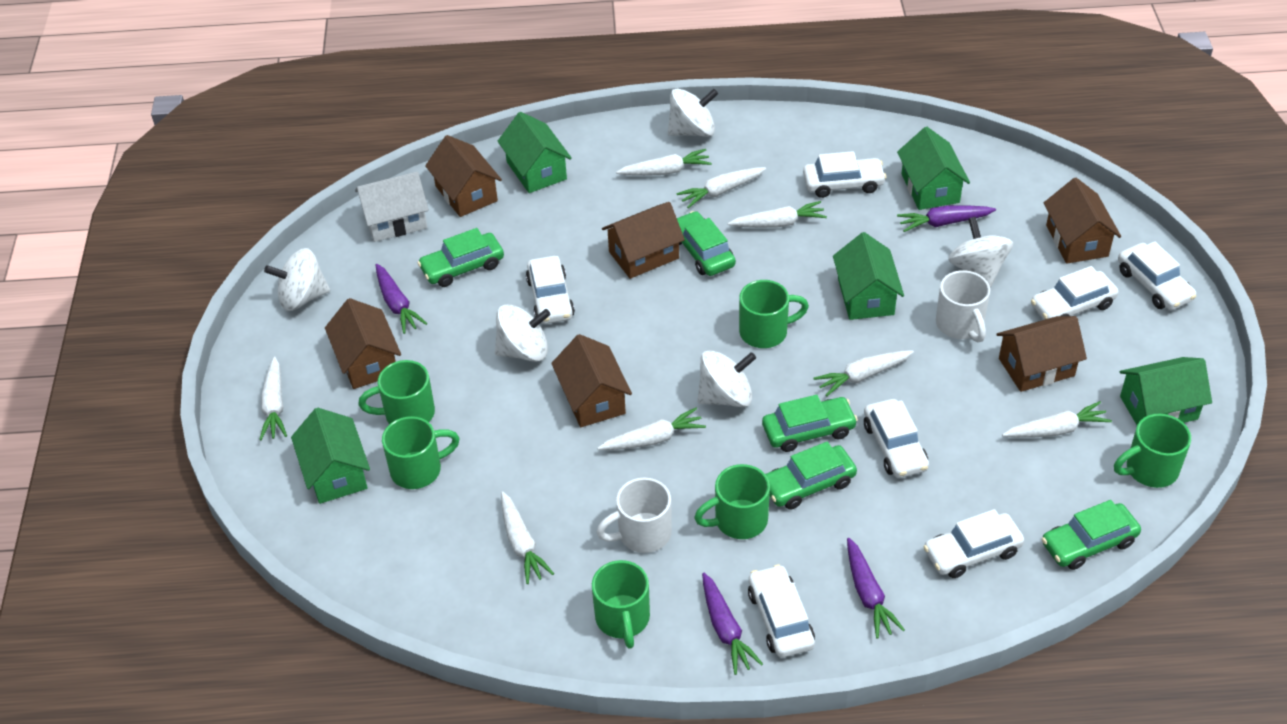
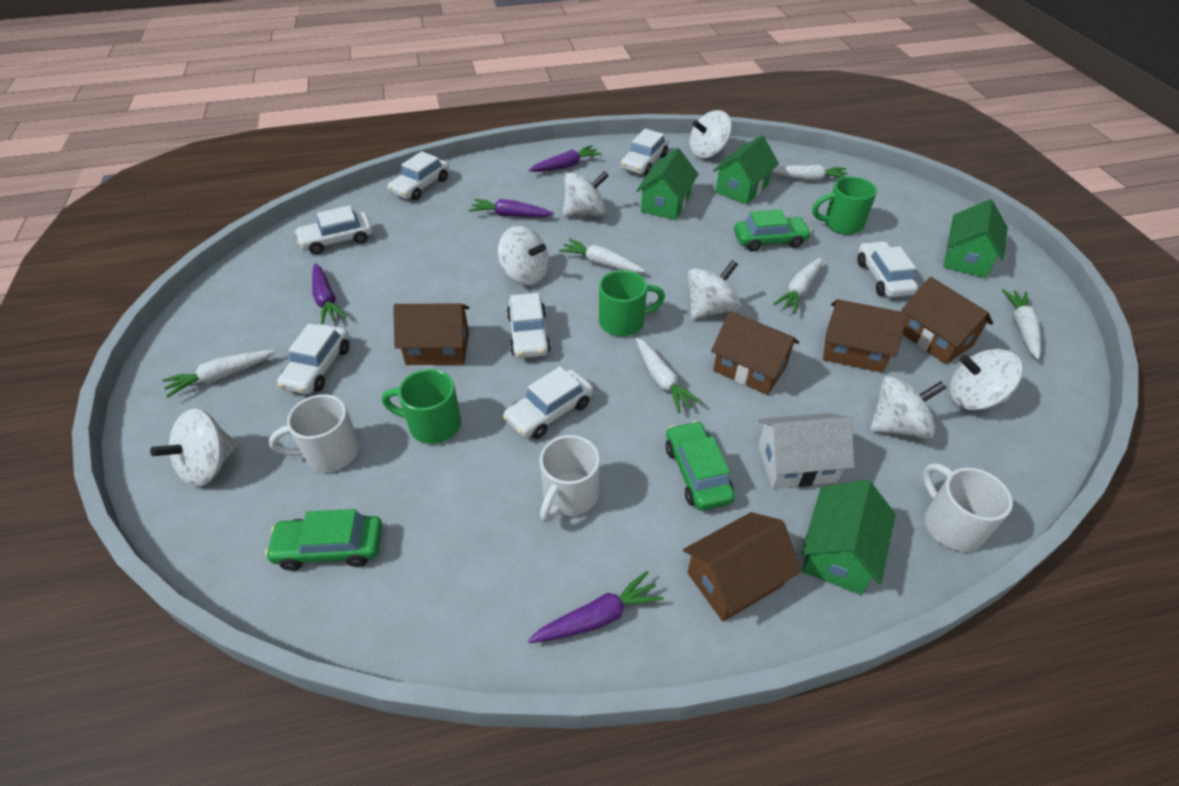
brown house: 6 -> 5
green car: 5 -> 3
green house: 5 -> 4
green mug: 6 -> 3
white carrot: 8 -> 6
white mug: 2 -> 3
white spinning top: 5 -> 7

